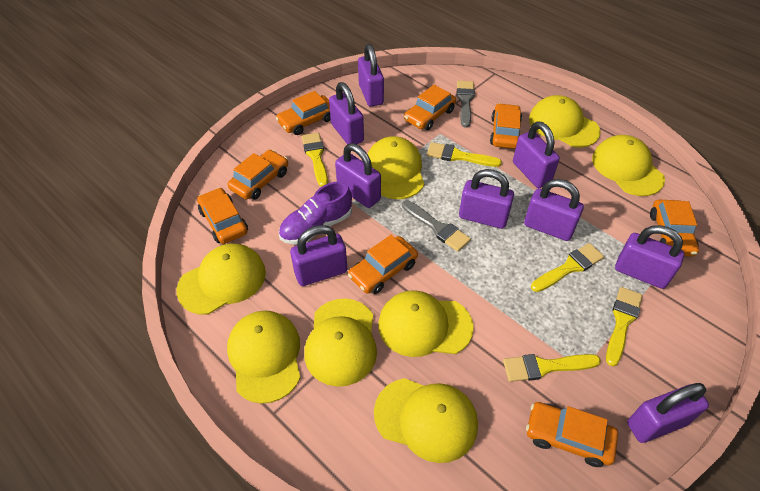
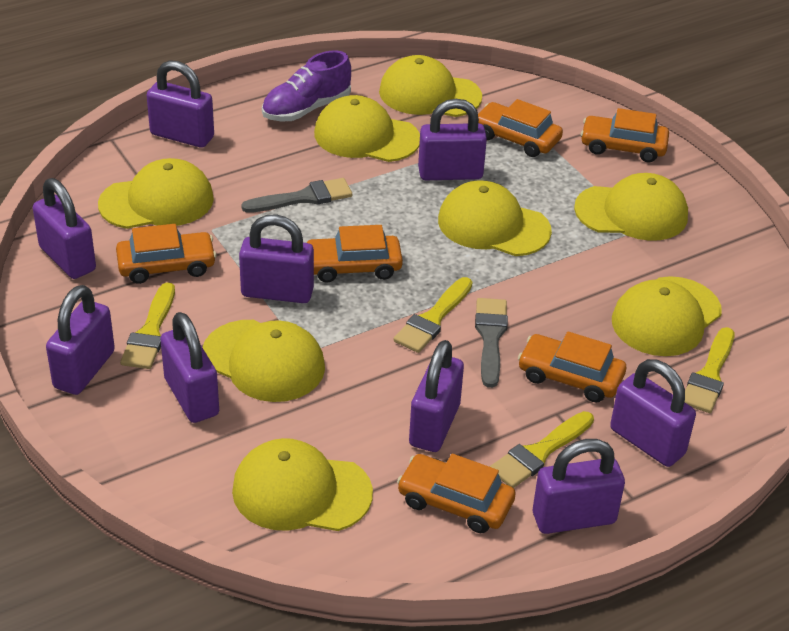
orange car: 8 -> 6
yellow brush: 5 -> 4

